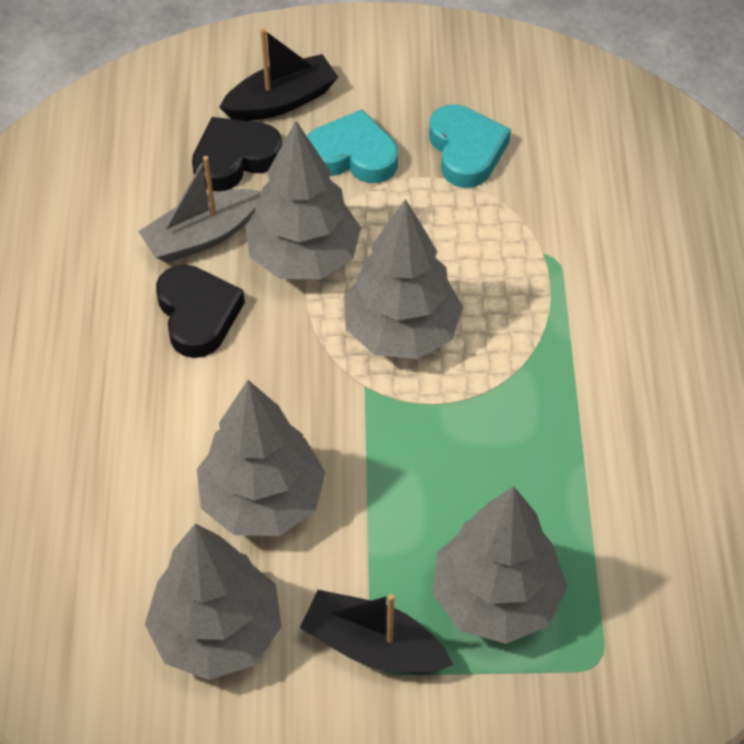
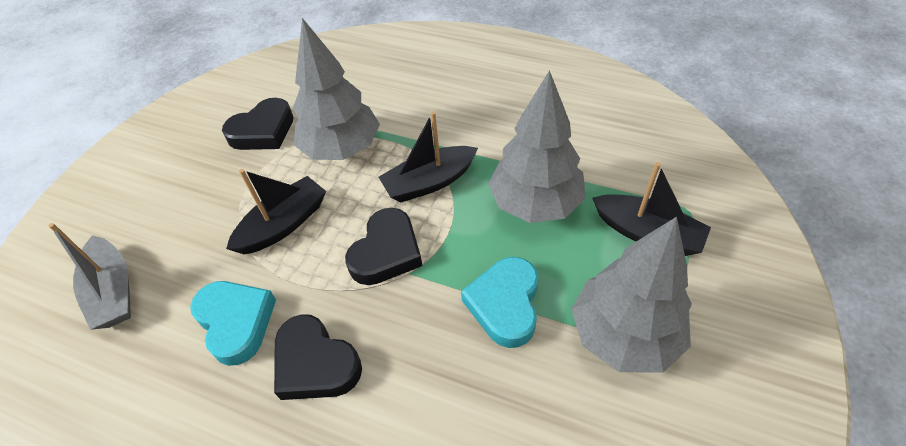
black boat: 2 -> 3
black heart: 2 -> 3
grey tree: 5 -> 3

